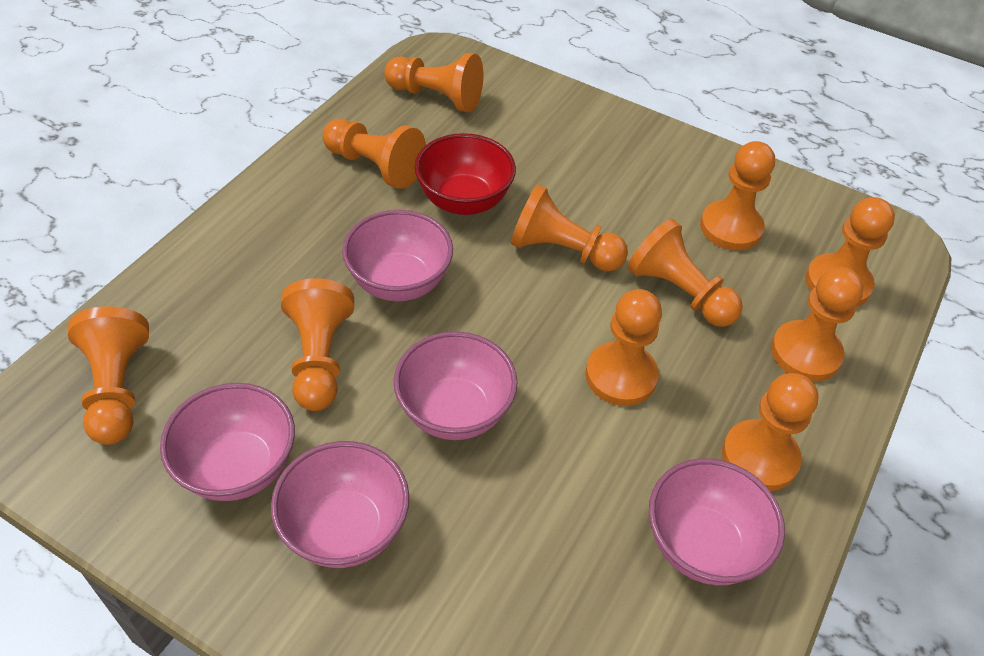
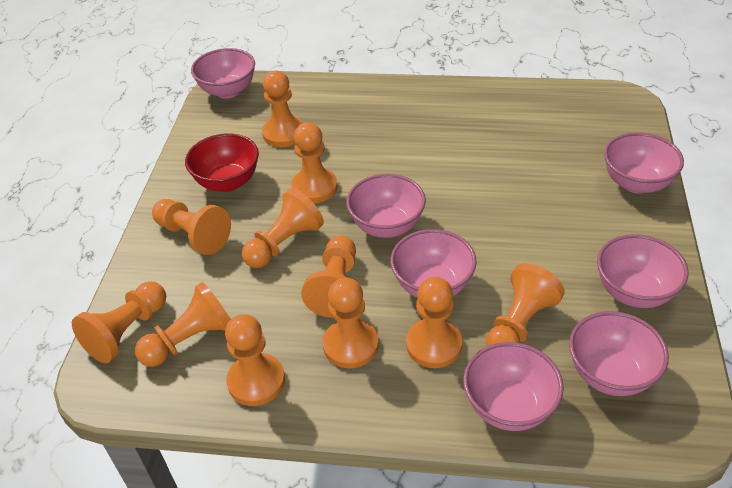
pink bowl: 5 -> 7

